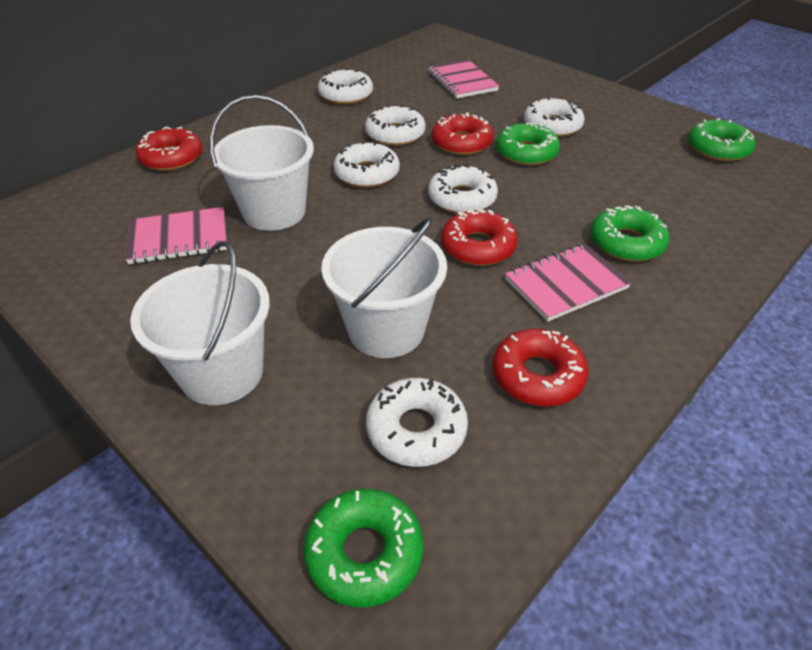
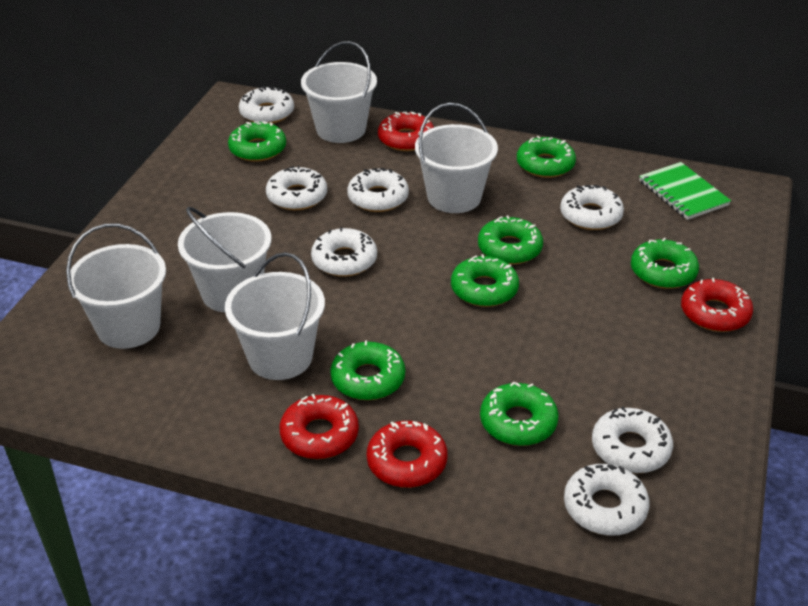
green donut: 4 -> 7
green notebook: 0 -> 1
pink notebook: 3 -> 0
white bucket: 3 -> 5
white donut: 6 -> 7

